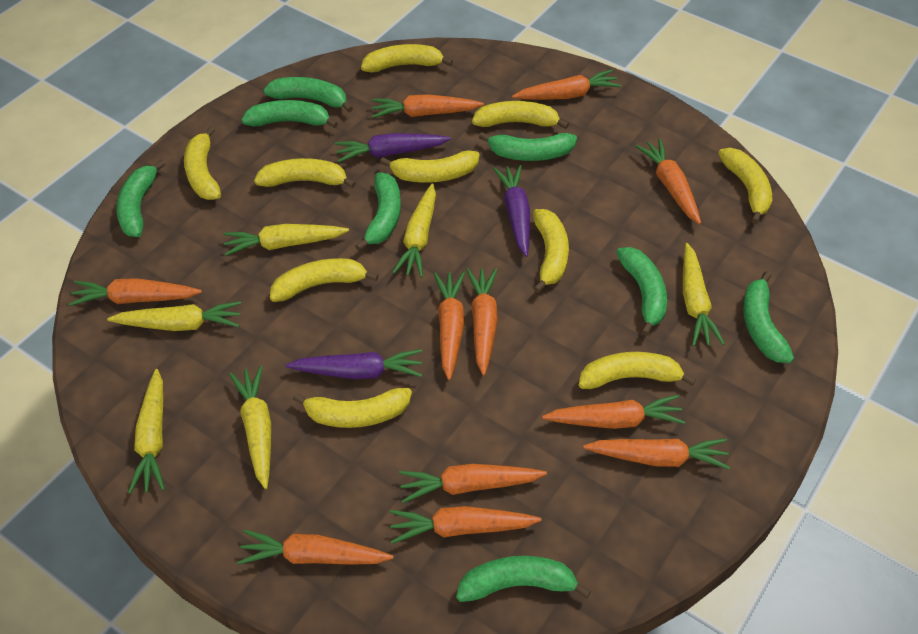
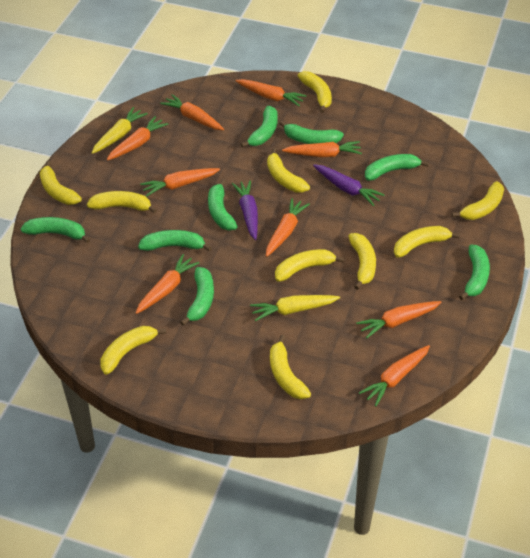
orange carrot: 11 -> 9
purple carrot: 3 -> 2
yellow carrot: 6 -> 2

